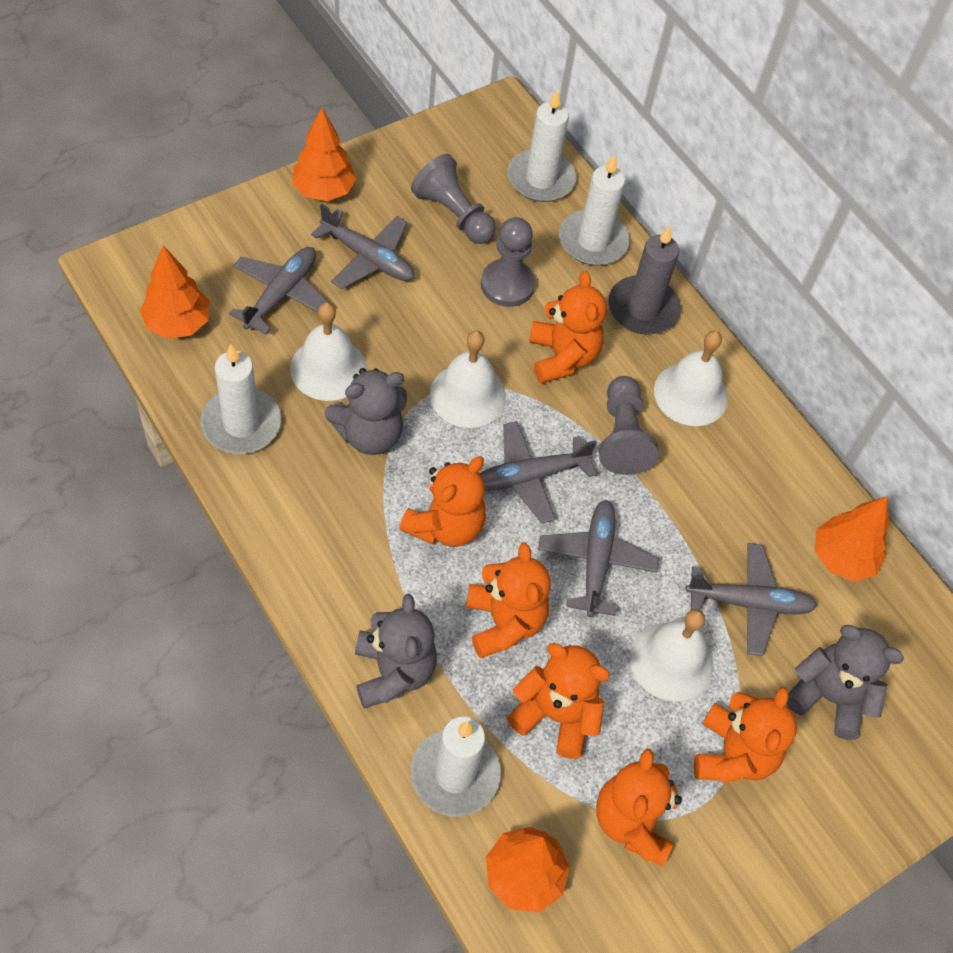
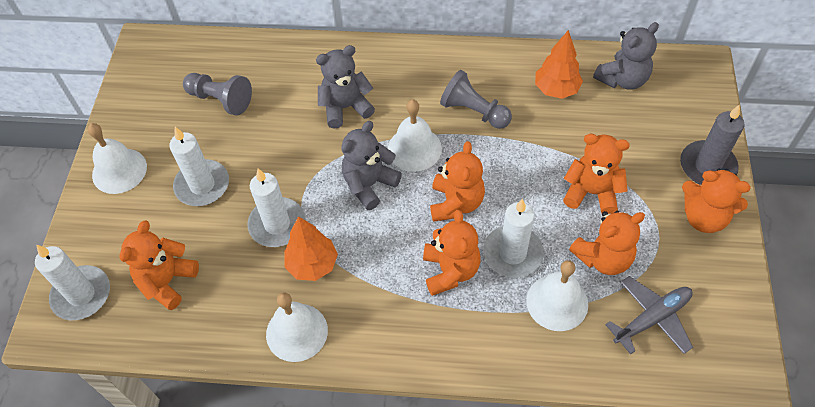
grey pawn: 3 -> 2
grey plane: 5 -> 1
orange tree: 4 -> 2

